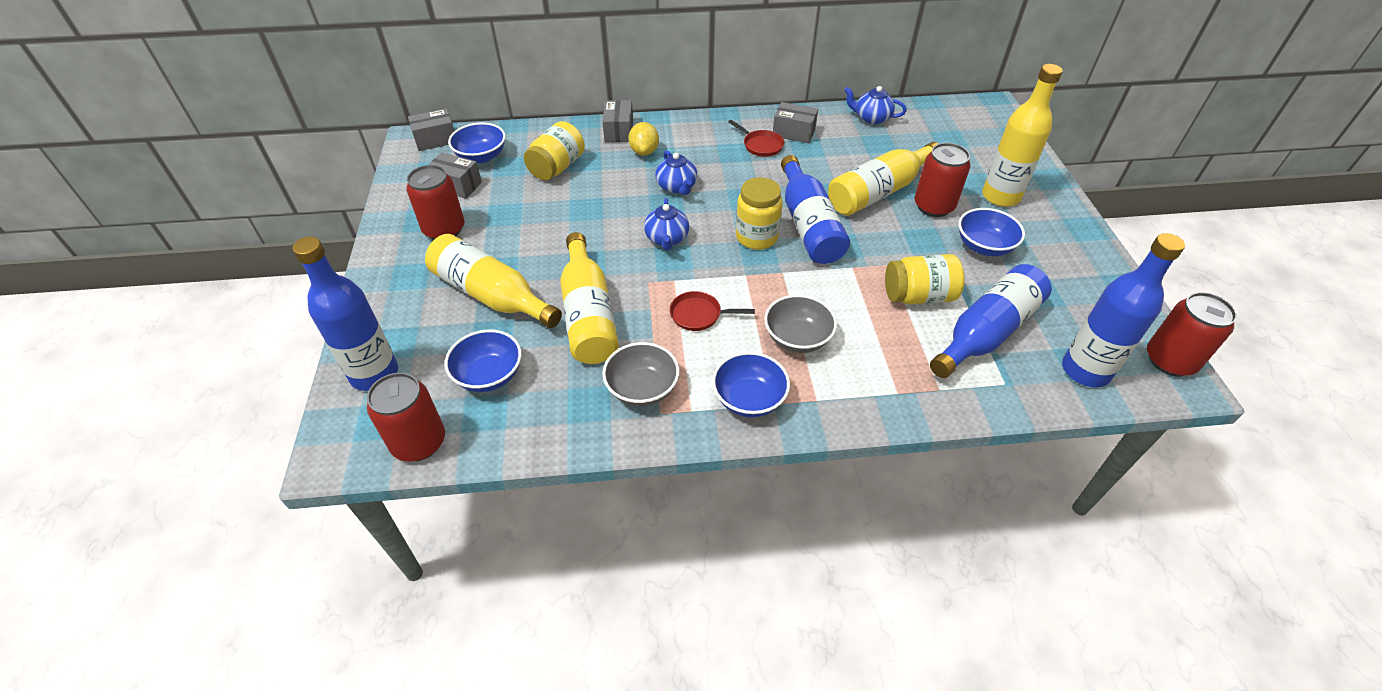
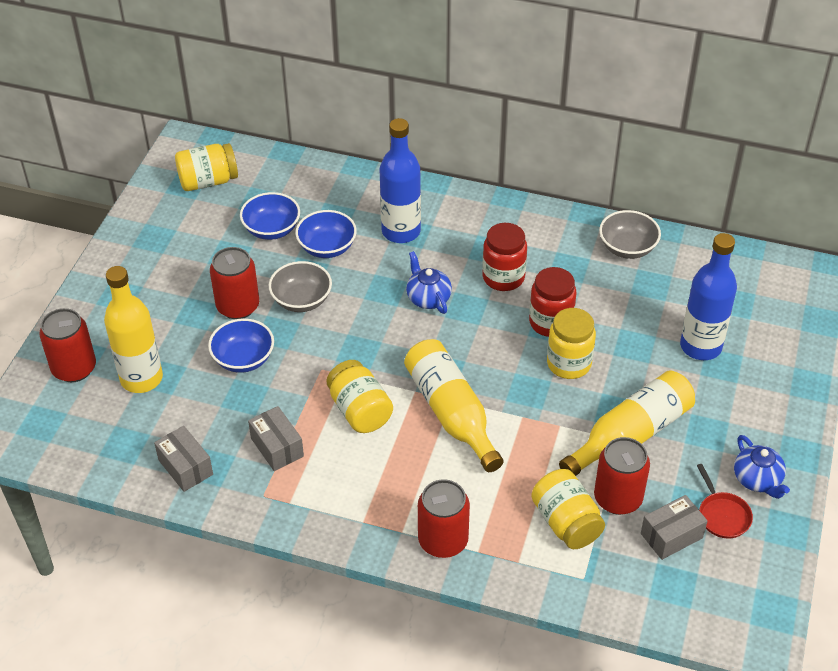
blue bottle: 4 -> 2
blue bowl: 4 -> 3
blue teapot: 3 -> 2
grey box: 4 -> 3
red jar: 0 -> 2
red pan: 2 -> 1
yellow bottle: 4 -> 3
yellow jar: 3 -> 4
yellow lemon: 1 -> 0

